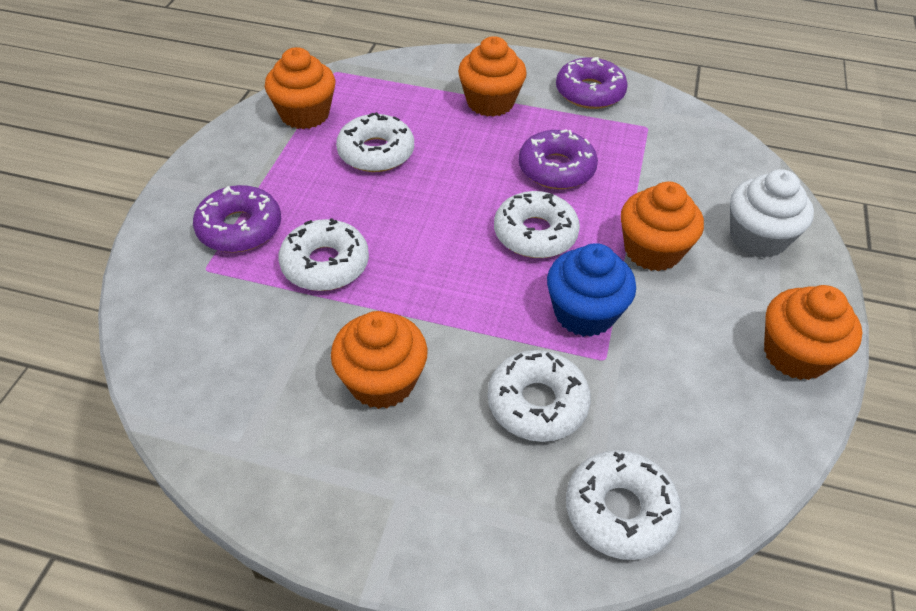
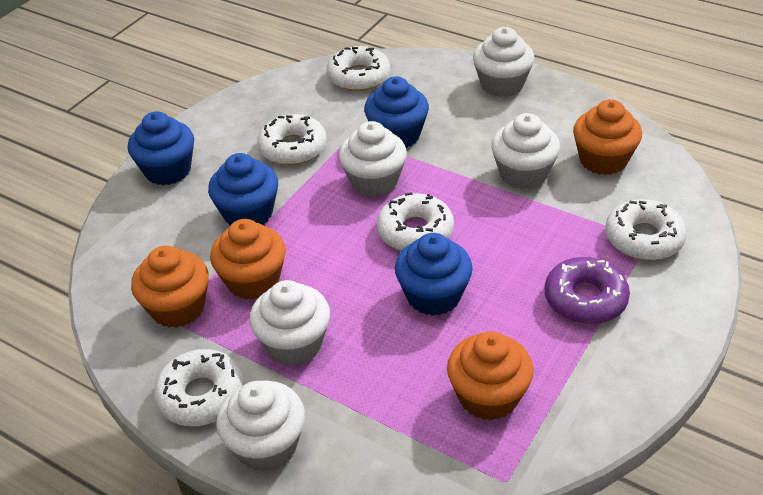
blue cupcake: 1 -> 4
orange cupcake: 5 -> 4
purple donut: 3 -> 1
white cupcake: 1 -> 5

